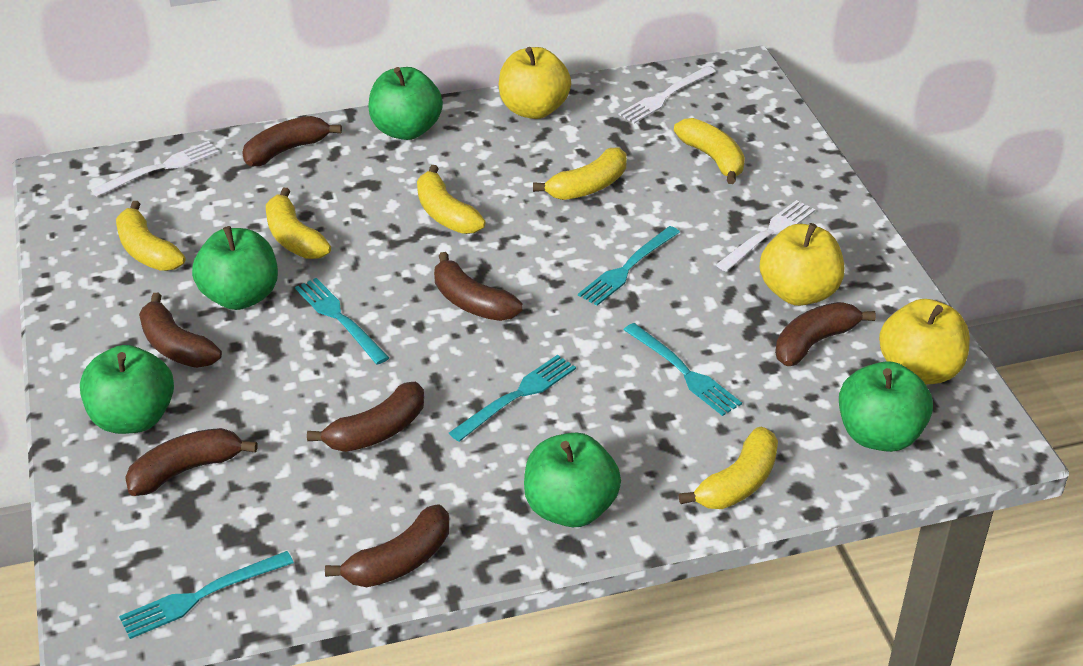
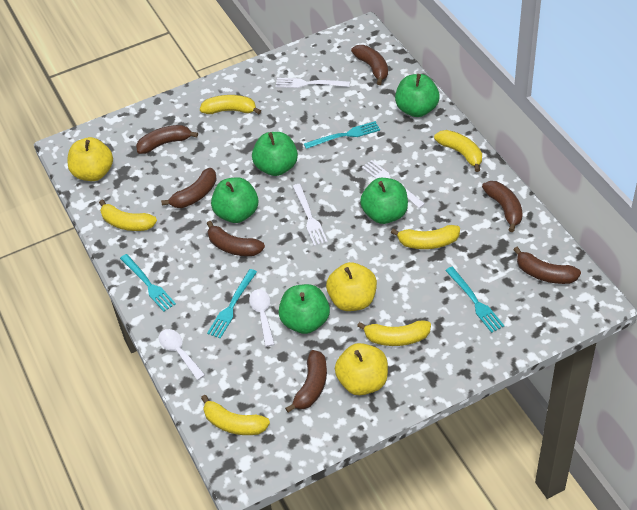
turquoise fork: 5 -> 4
white spoon: 0 -> 2

